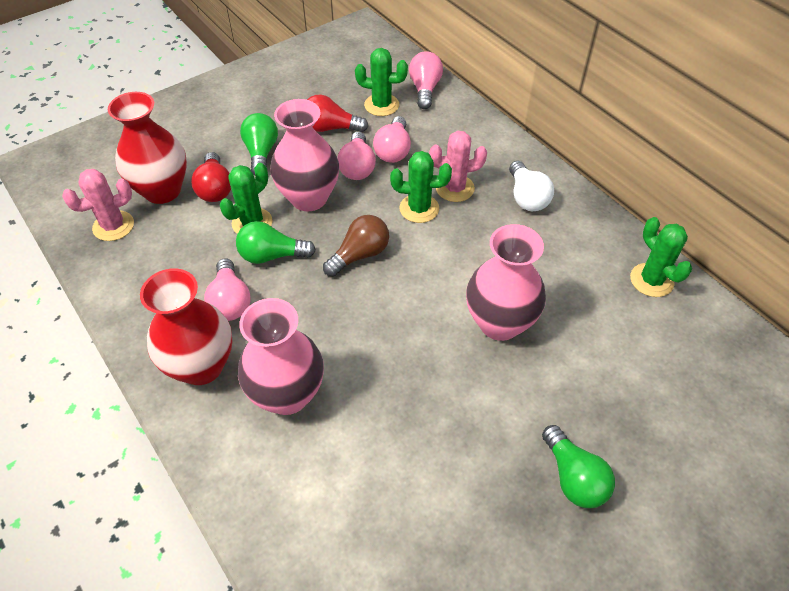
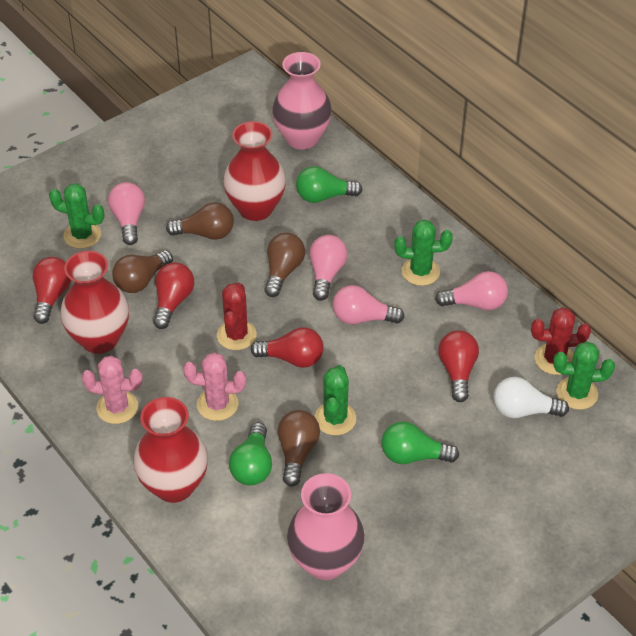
brown light bulb: 1 -> 4
pink vase: 3 -> 2
red cactus: 0 -> 2
red light bulb: 2 -> 4
red vase: 2 -> 3

